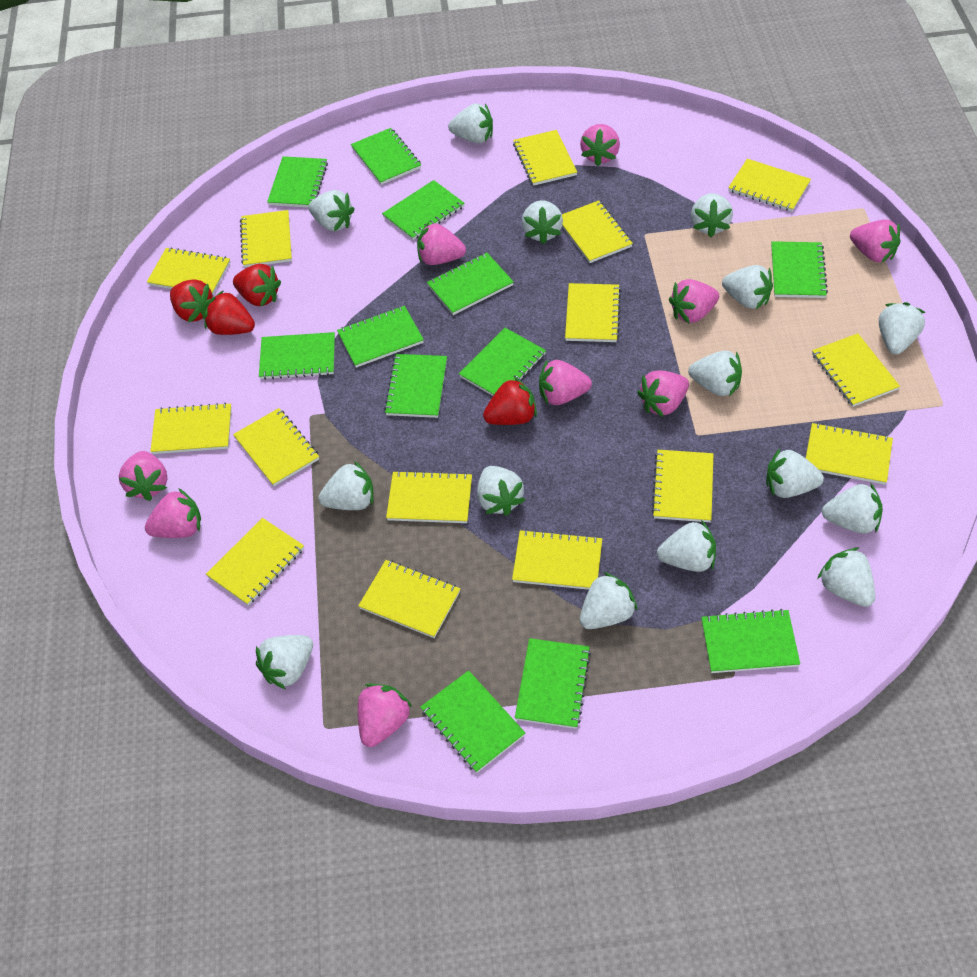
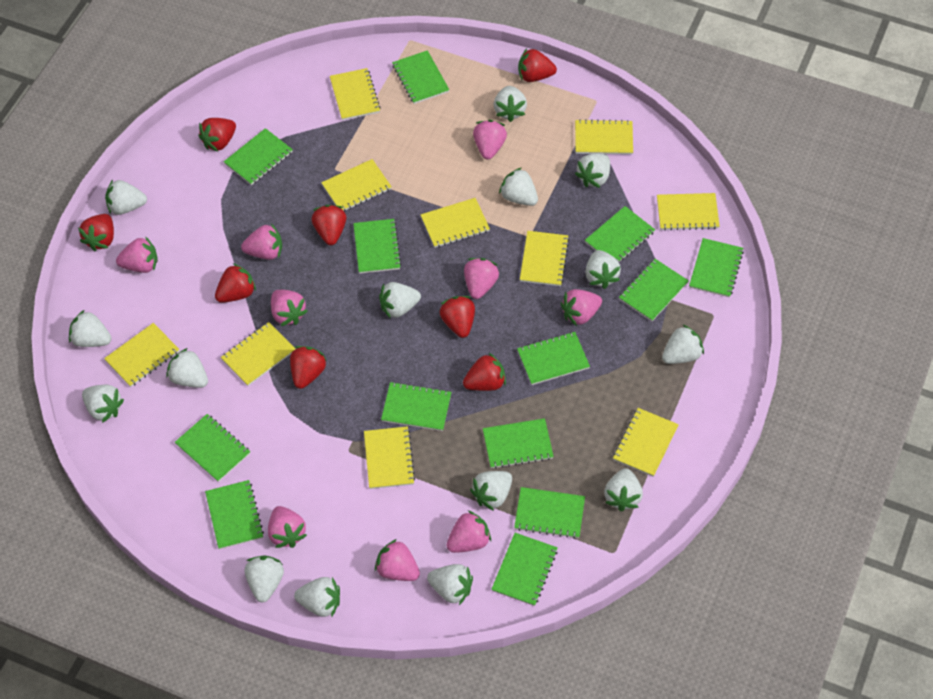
green notebook: 12 -> 13
red strawberry: 4 -> 8
yellow notebook: 15 -> 10

